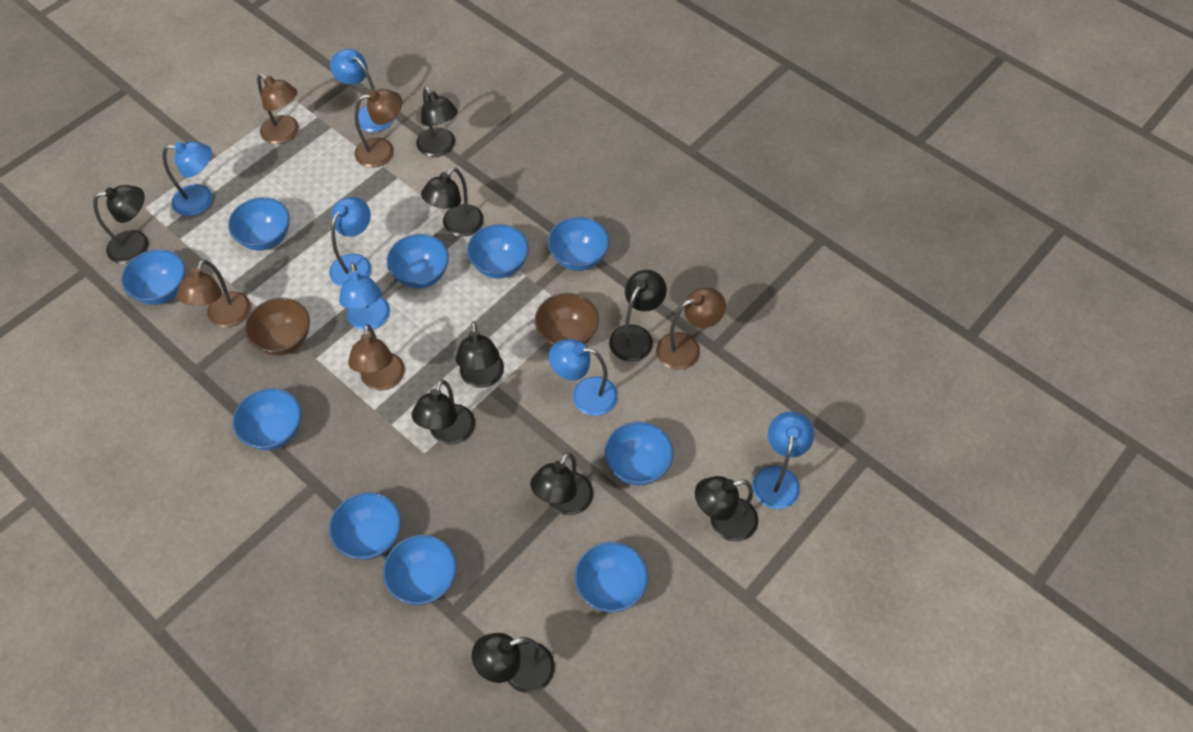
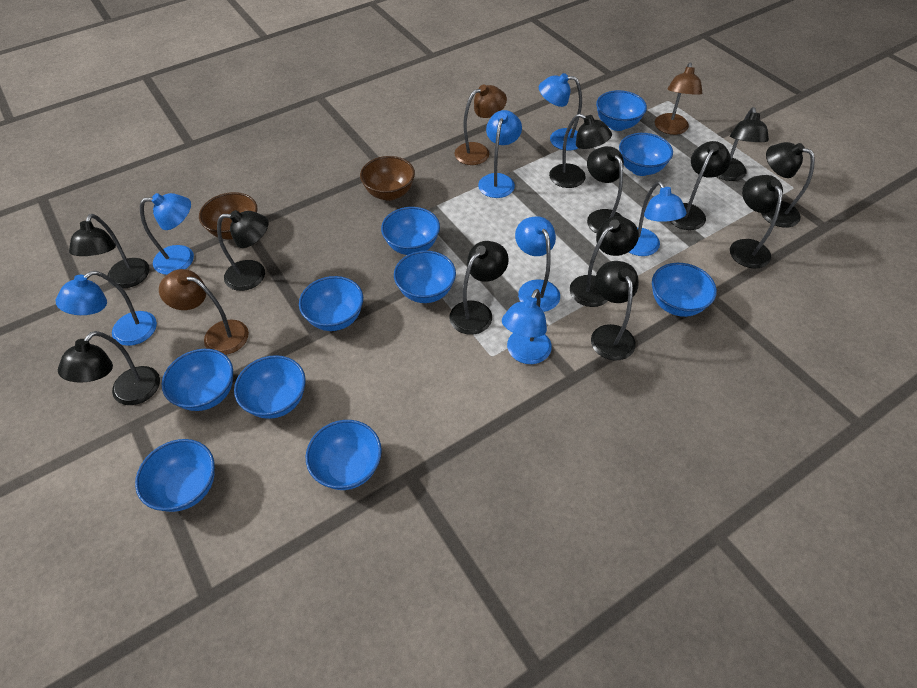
black lamp: 9 -> 12
blue lamp: 6 -> 7
brown lamp: 5 -> 3

